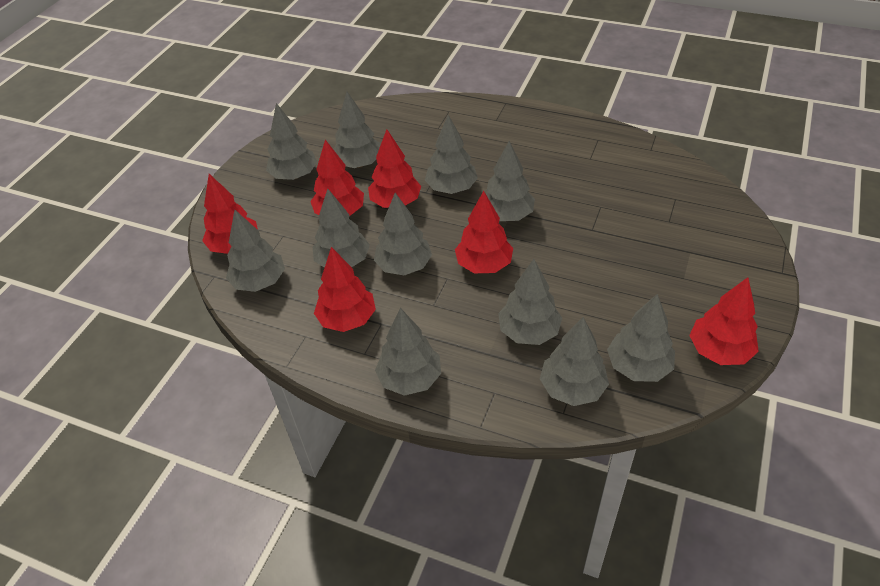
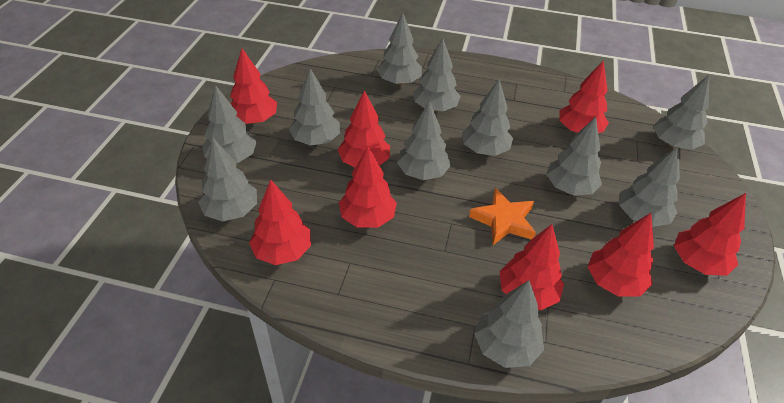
orange star: 0 -> 1
red tree: 6 -> 8

